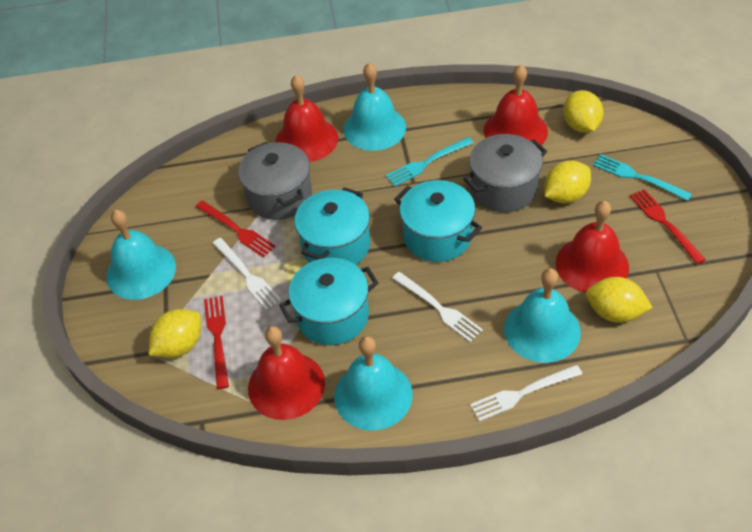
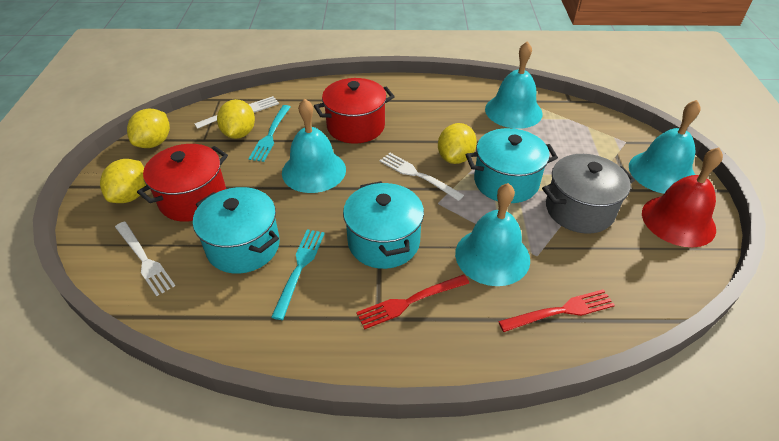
grey pot: 2 -> 1
red bell: 4 -> 1
red fork: 3 -> 2
red pot: 0 -> 2

